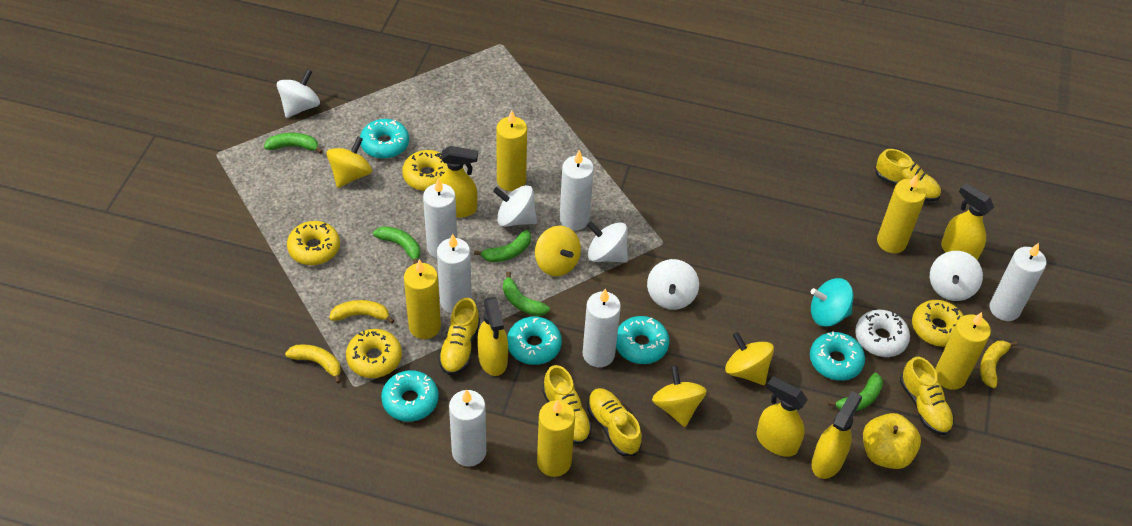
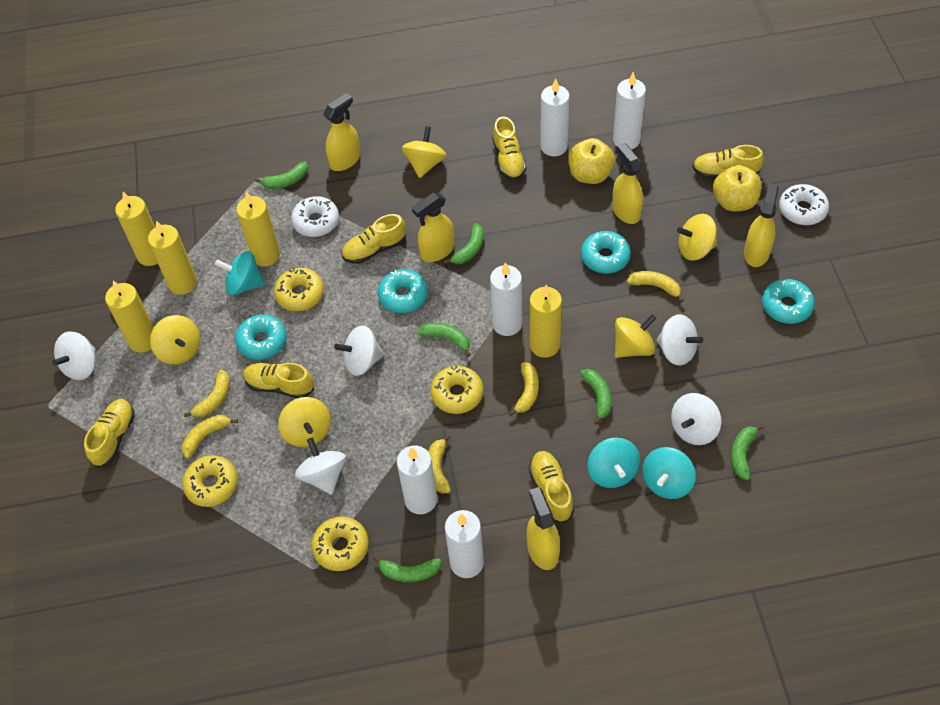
green banana: 5 -> 6
turquoise donut: 5 -> 4
turquoise spinning top: 1 -> 3
white candle: 6 -> 5
white donut: 1 -> 2
yellow apple: 1 -> 2
yellow banana: 3 -> 5
yellow shoe: 5 -> 6
yellow spinning top: 4 -> 5

